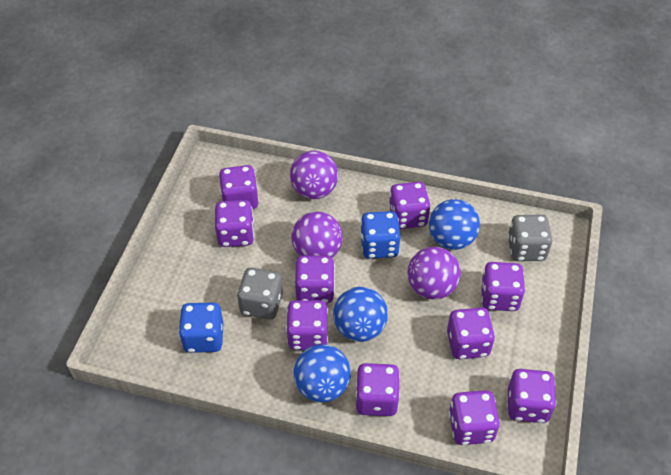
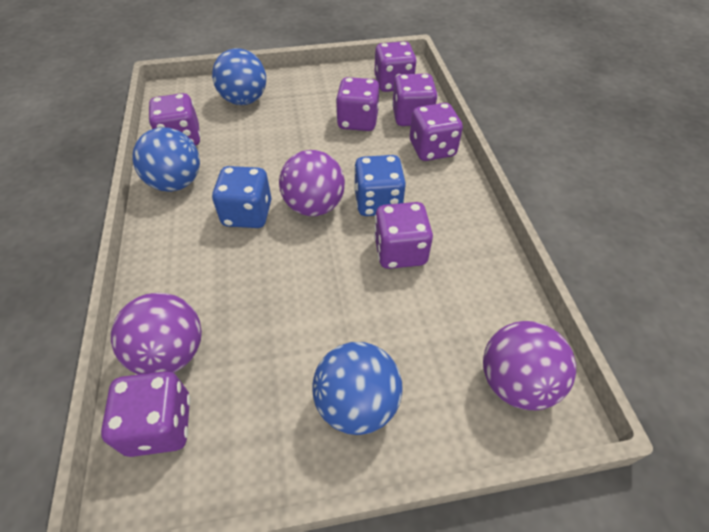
grey dice: 2 -> 0
purple dice: 10 -> 7

